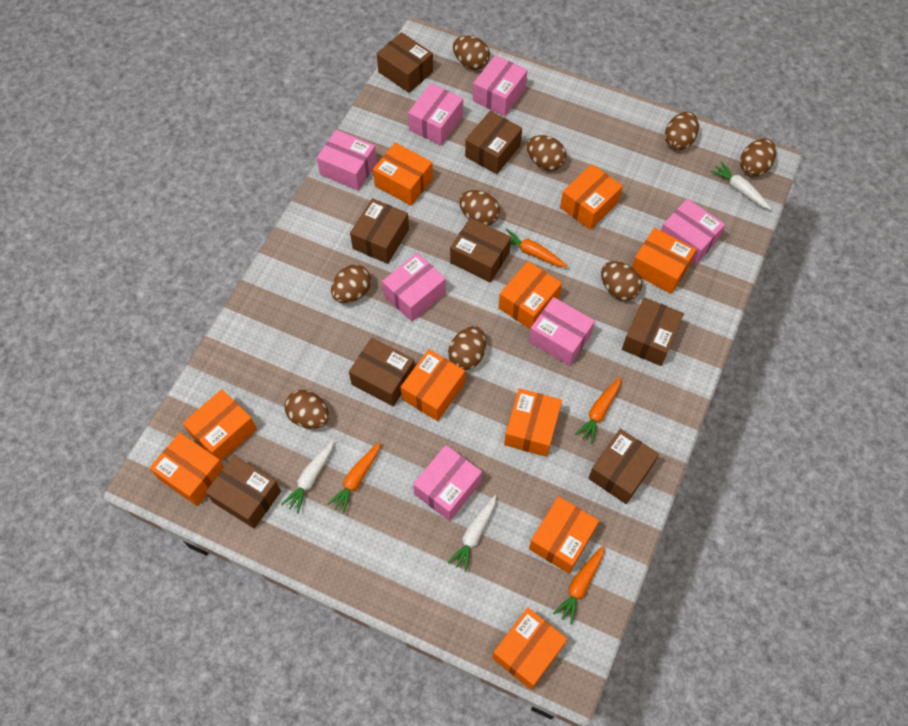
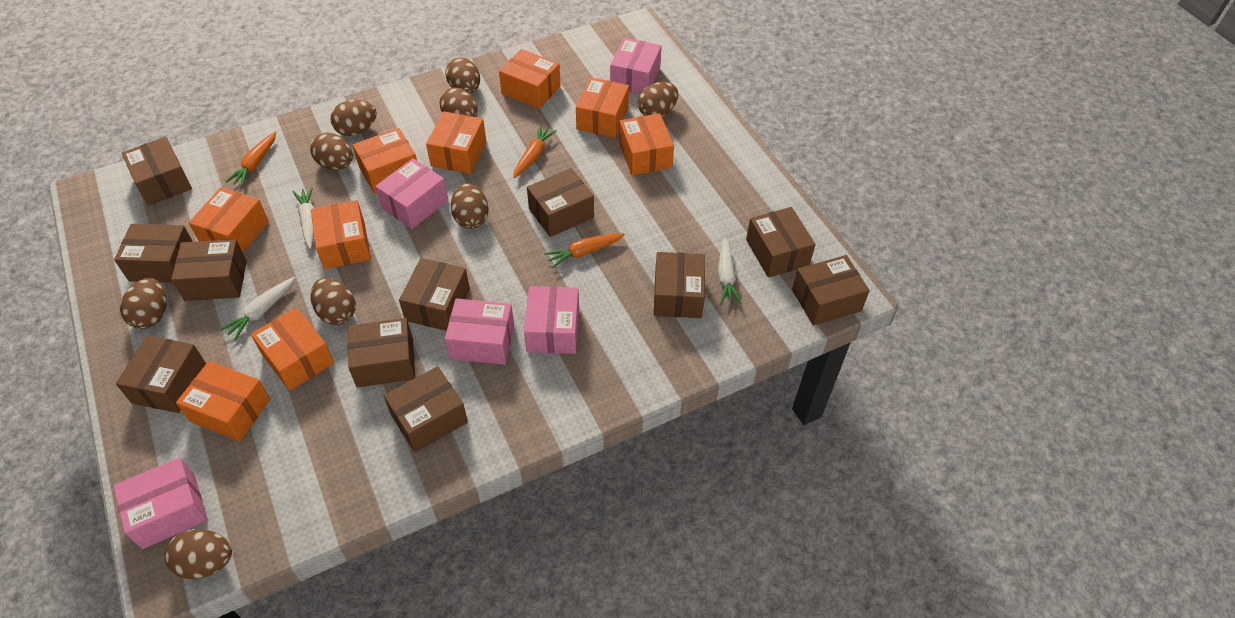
brown box: 8 -> 11
orange box: 10 -> 9
orange carrot: 4 -> 3
pink box: 7 -> 5

